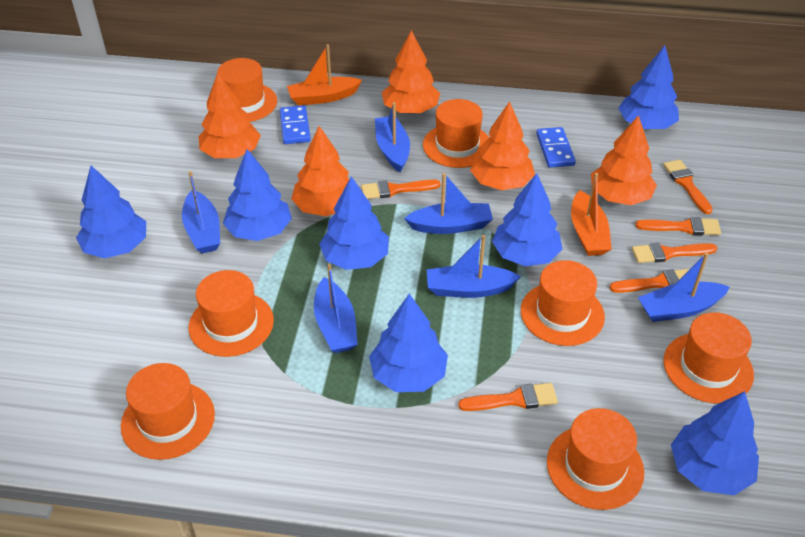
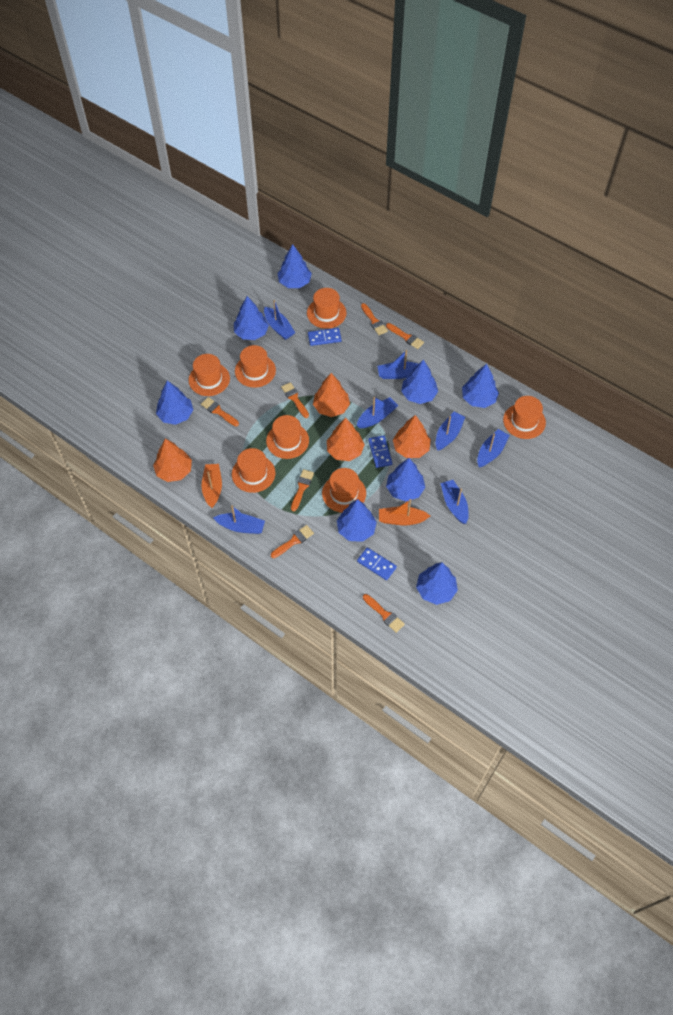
blue boat: 6 -> 7
blue domino: 2 -> 3
blue tree: 7 -> 8
orange brush: 6 -> 7
orange tree: 5 -> 4

